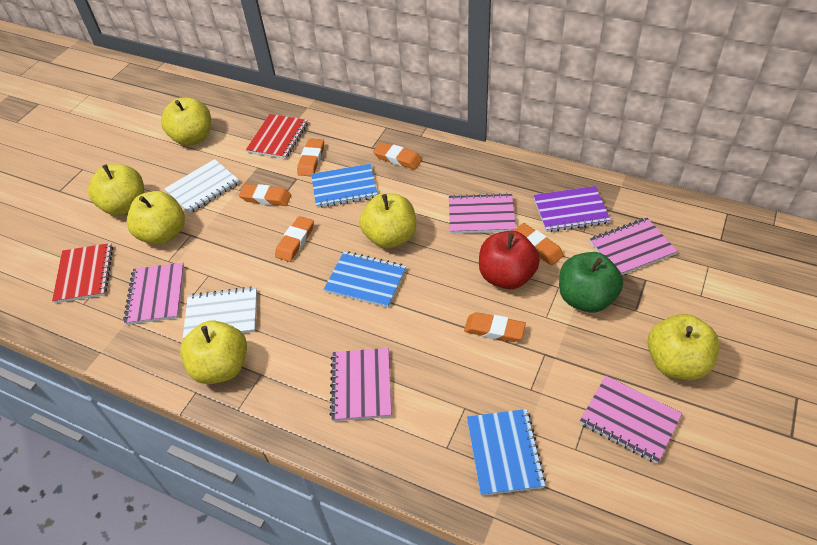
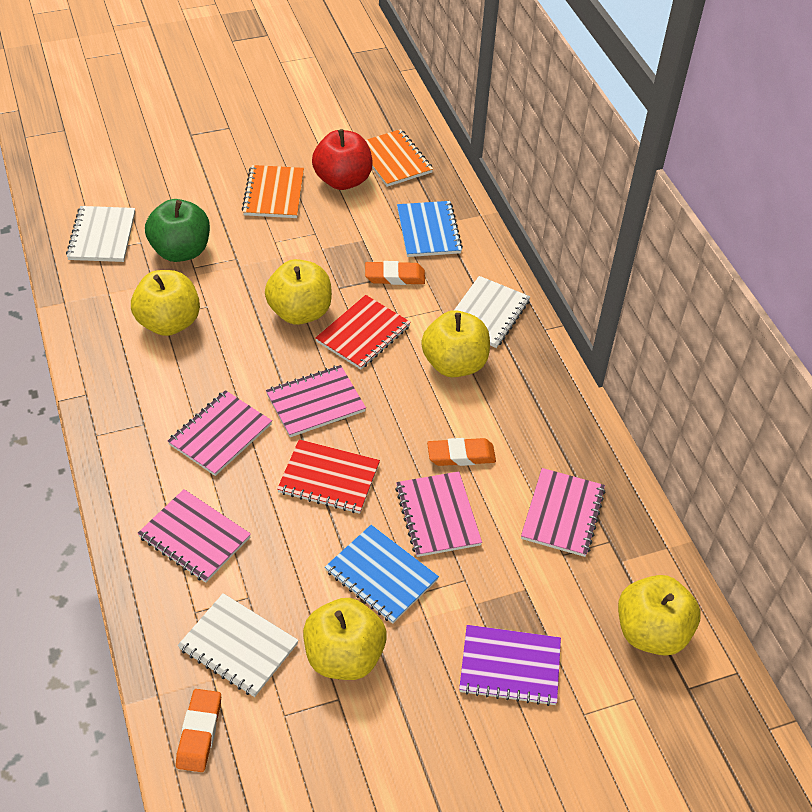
blue notebook: 3 -> 2
orange eraser: 6 -> 3
orange notebook: 0 -> 2
white notebook: 2 -> 3
yellow apple: 6 -> 5

